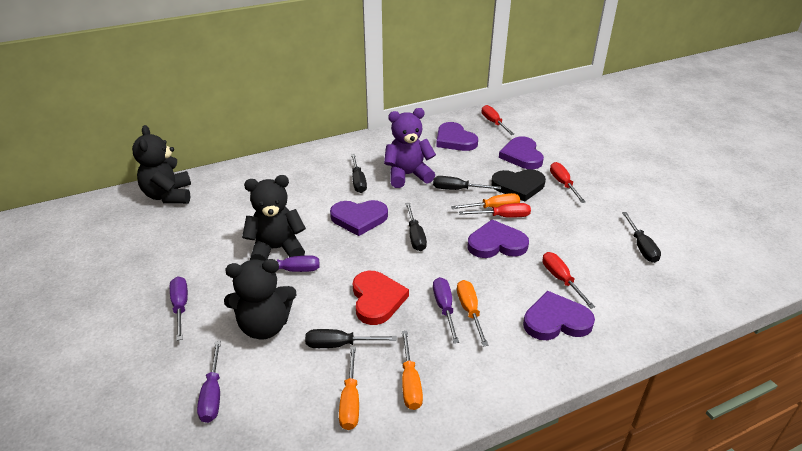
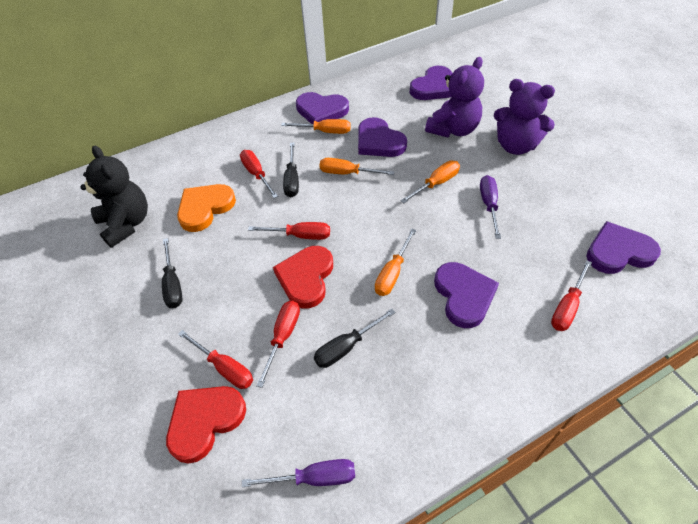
black heart: 1 -> 0
black screwdriver: 5 -> 3
black teddy bear: 3 -> 1
orange heart: 0 -> 1
purple screwdriver: 4 -> 2
purple teddy bear: 1 -> 2
red heart: 1 -> 2
red screwdriver: 4 -> 5

